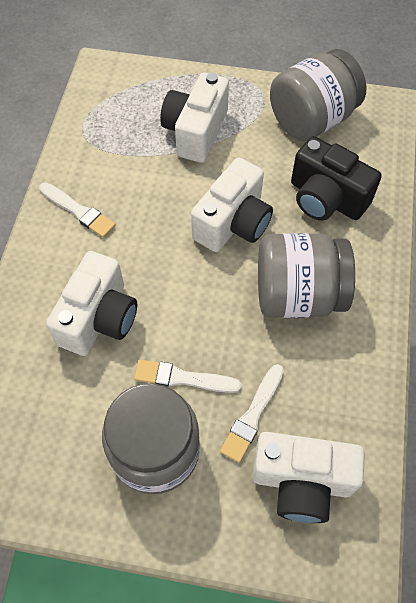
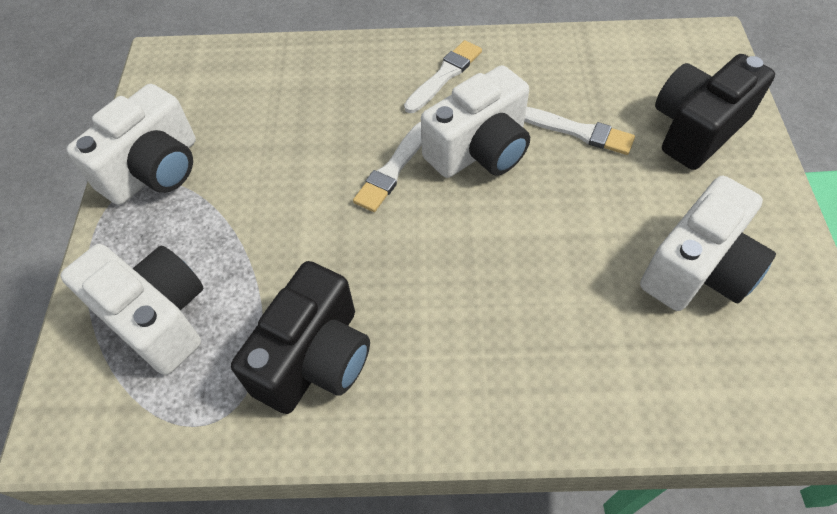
black camera: 1 -> 2
grey jar: 3 -> 0

